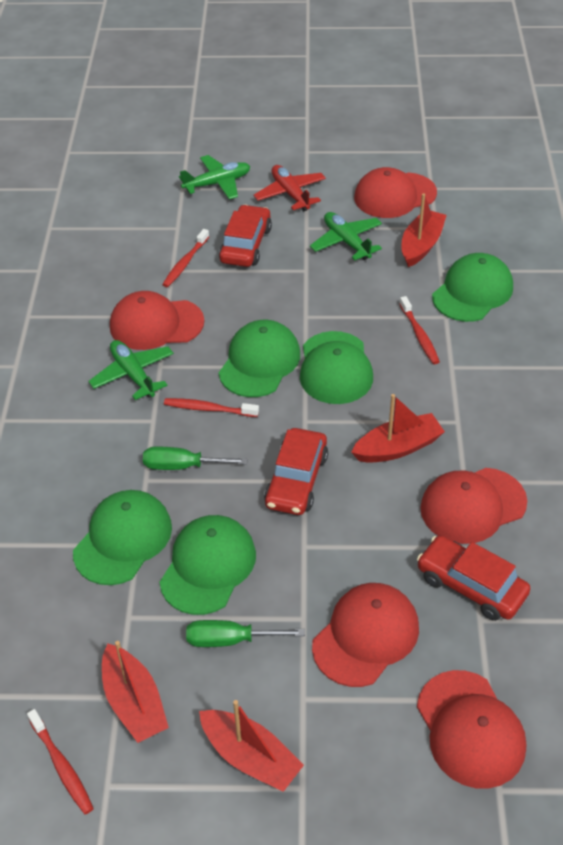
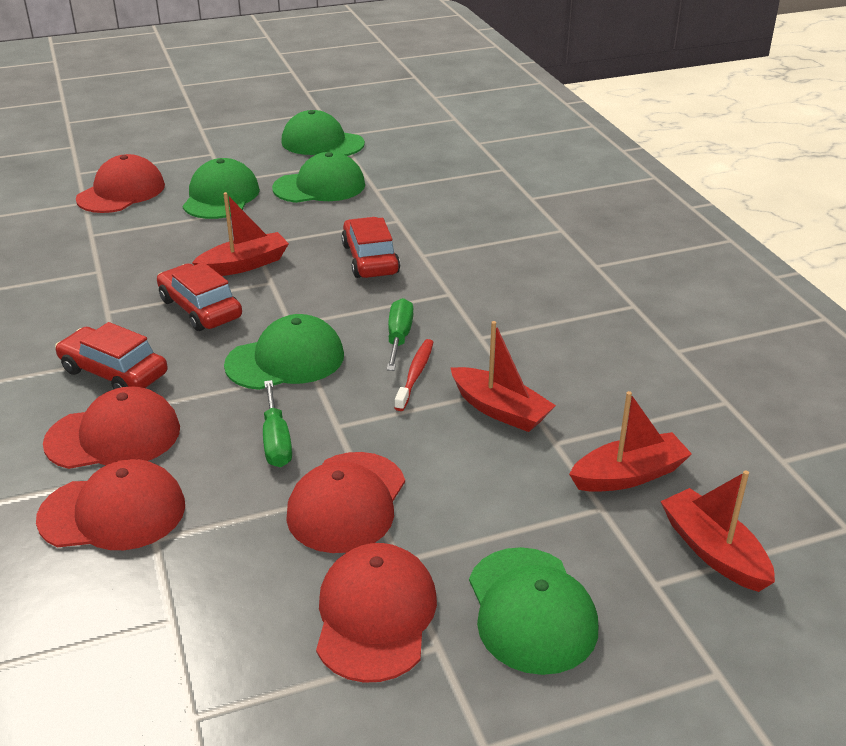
green plane: 3 -> 0
red plane: 1 -> 0
red toothbrush: 4 -> 1

